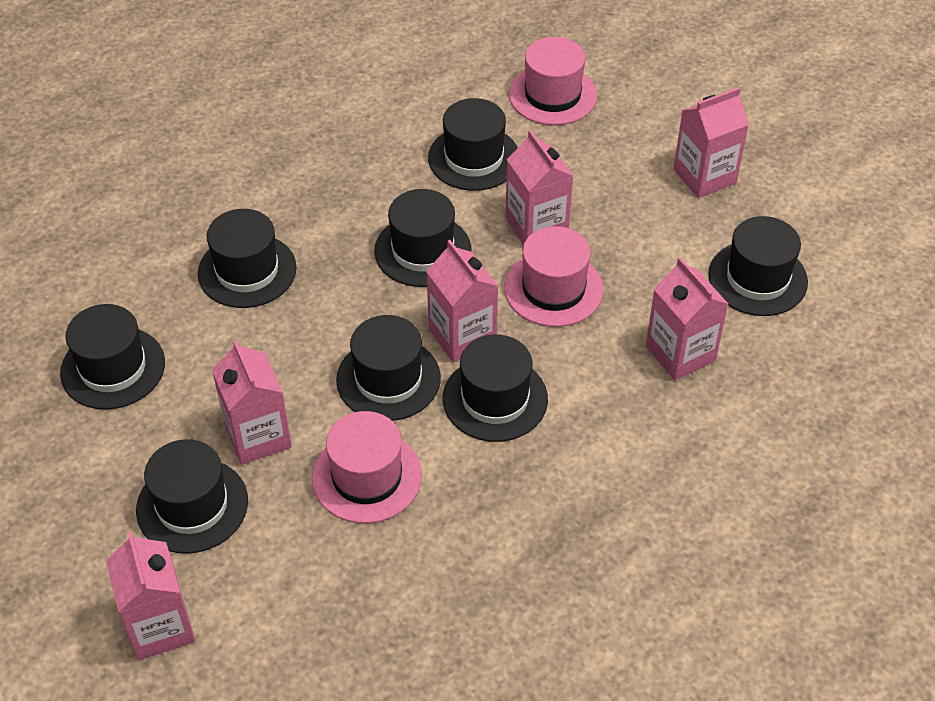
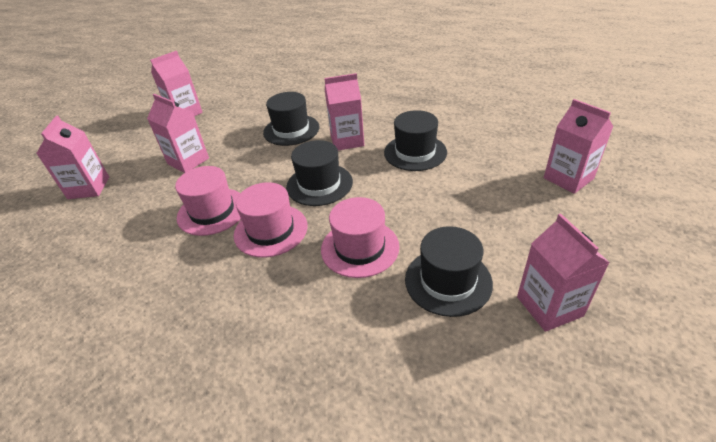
black hat: 8 -> 4

